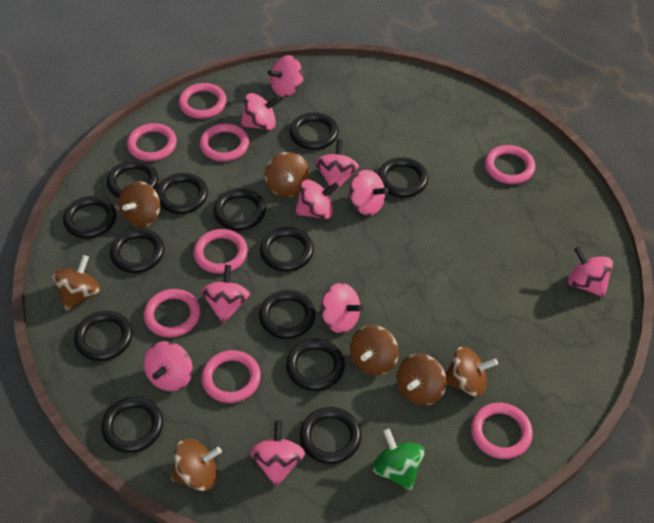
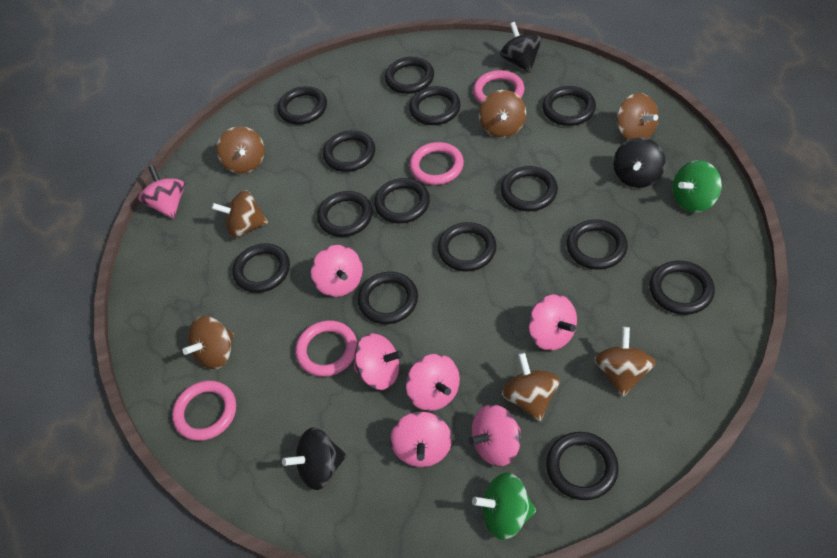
black ring: 13 -> 14
black spinning top: 0 -> 3
green spinning top: 1 -> 2
pink ring: 8 -> 4
pink spinning top: 10 -> 7

